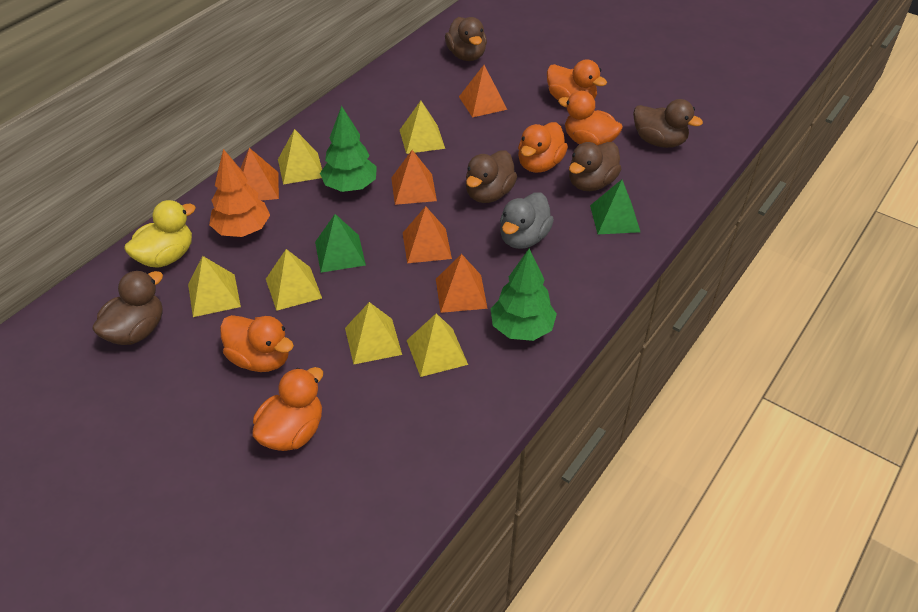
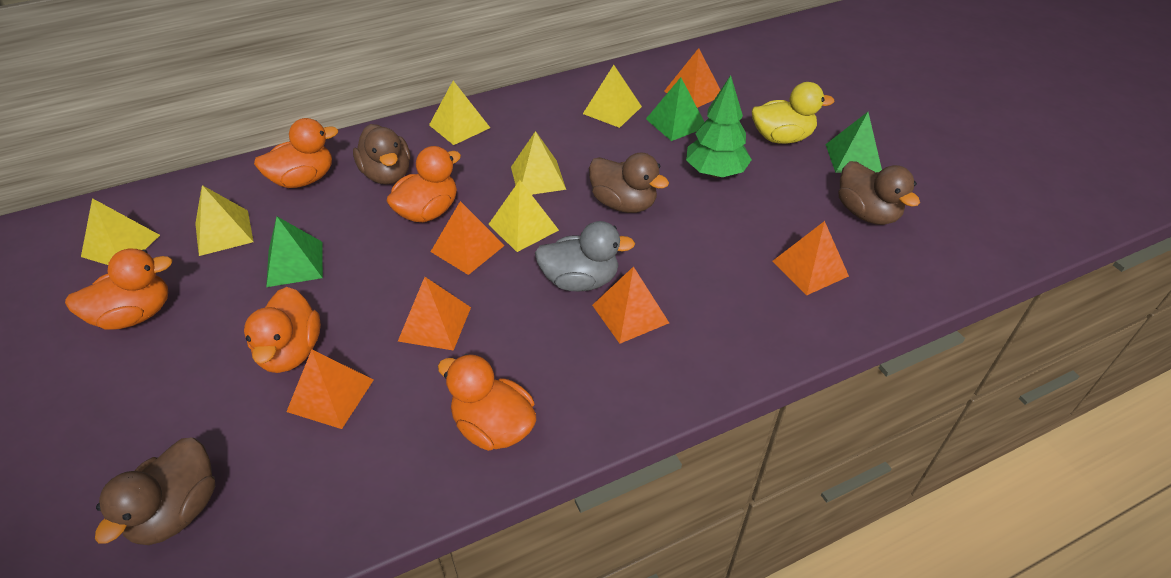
brown duck: 5 -> 4
green pyramid: 2 -> 3
green tree: 2 -> 1
orange pyramid: 5 -> 6
orange tree: 1 -> 0

